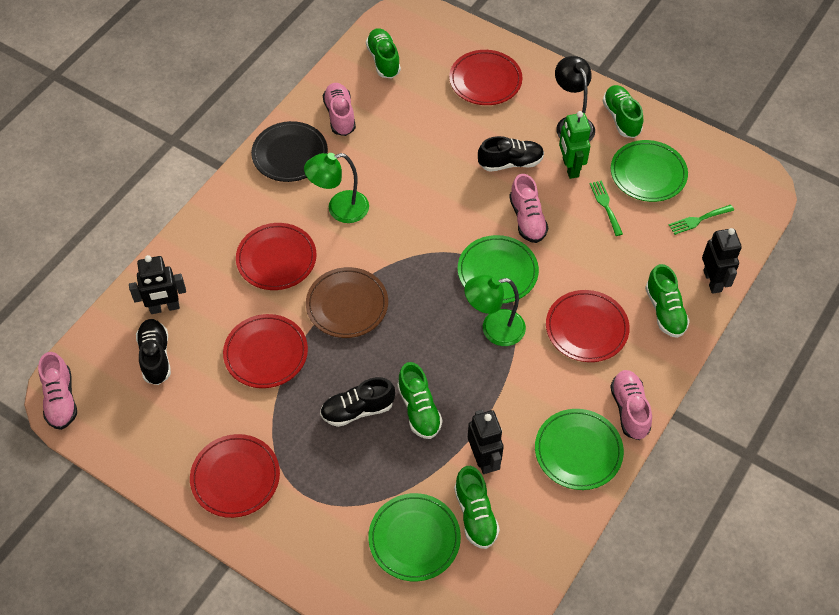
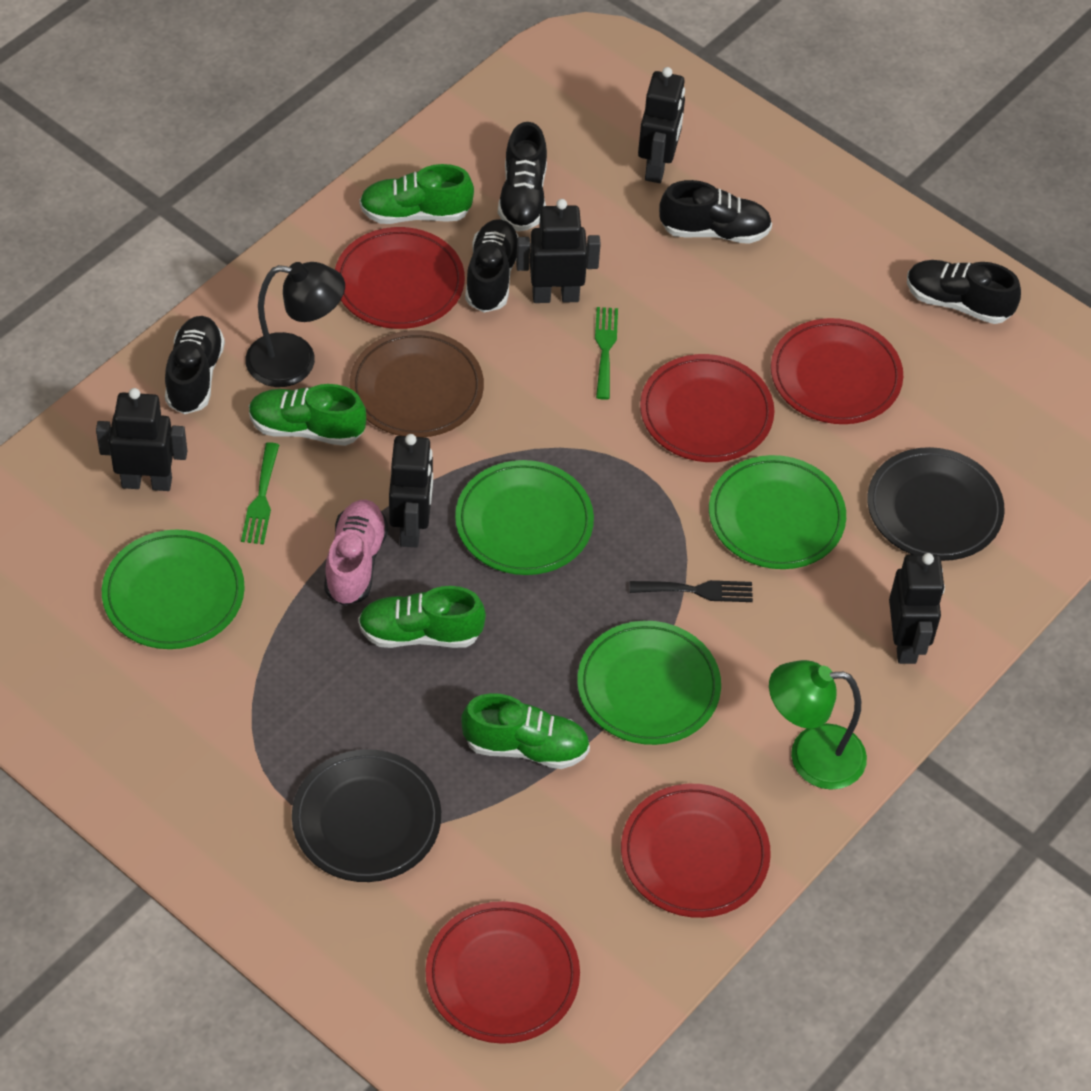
black fork: 0 -> 1
black plate: 1 -> 2
black robot: 3 -> 5
black shoe: 3 -> 5
green lamp: 2 -> 1
green robot: 1 -> 0
green shoe: 5 -> 4
pink shoe: 4 -> 1

